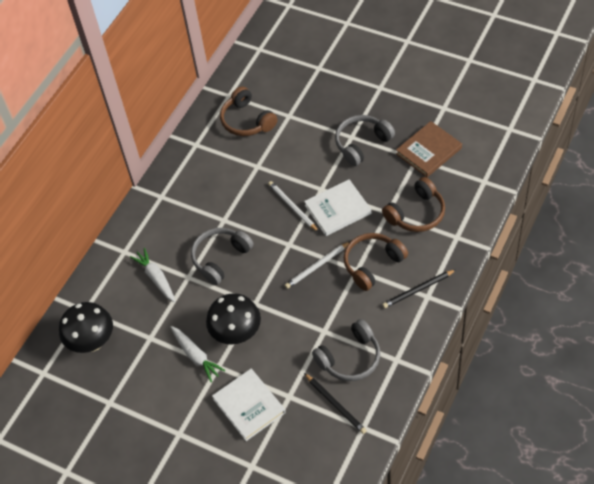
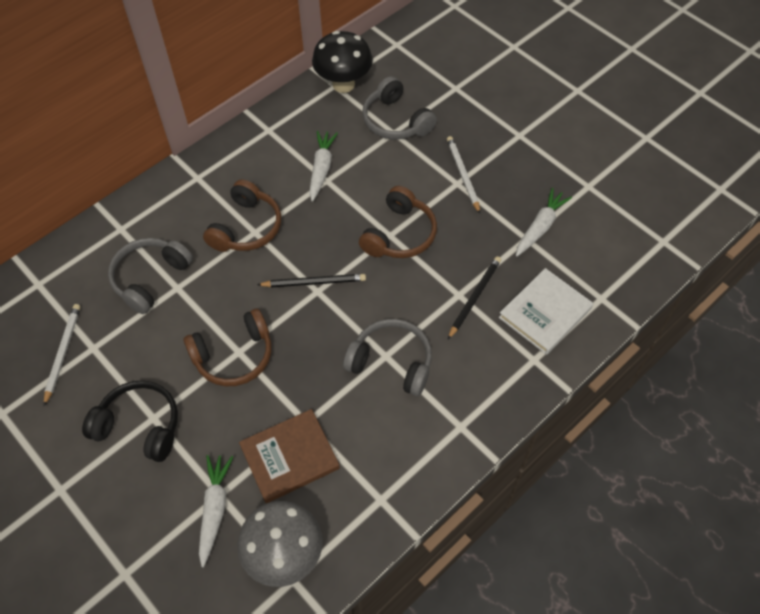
black headphones: 0 -> 1
black mushroom: 2 -> 1
grey mushroom: 0 -> 1
white book: 2 -> 1
white carrot: 2 -> 3

